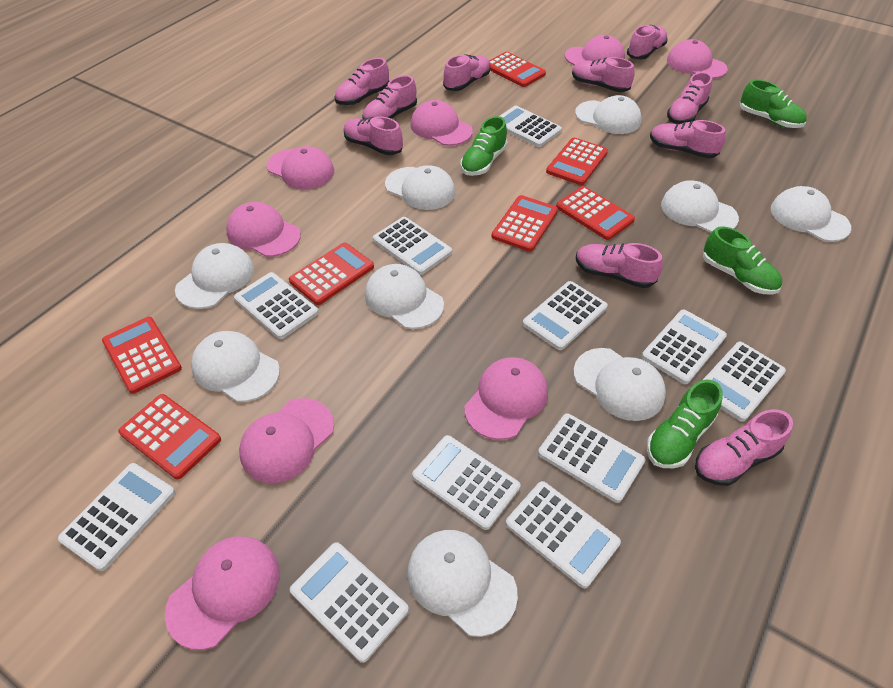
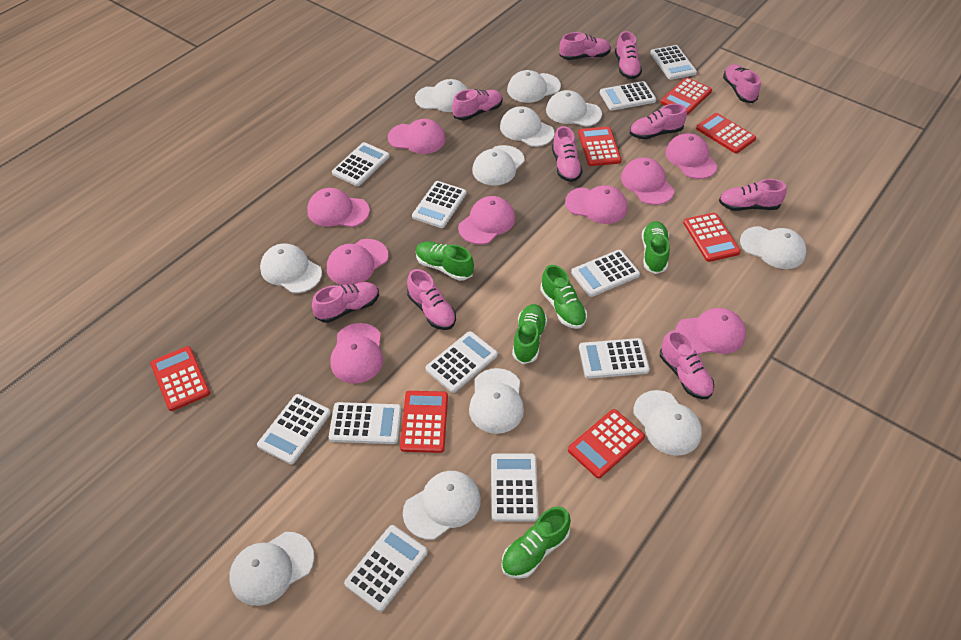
green shoe: 4 -> 5
pink cap: 8 -> 9
white cap: 9 -> 11

